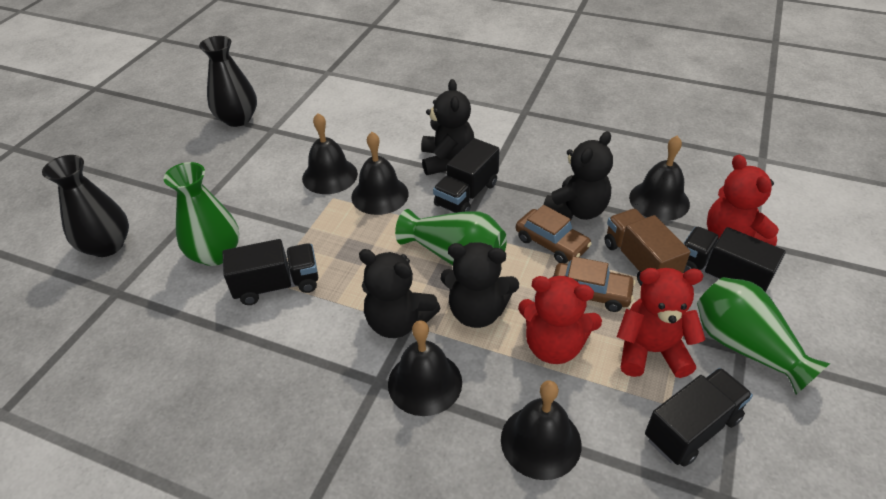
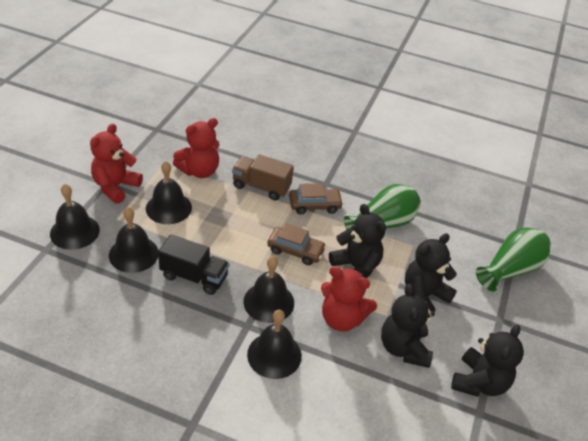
black truck: 4 -> 1
black vase: 2 -> 0
green vase: 3 -> 2

